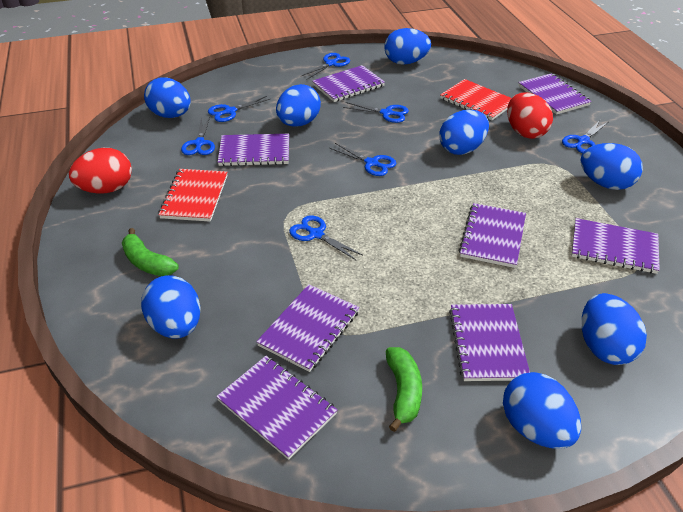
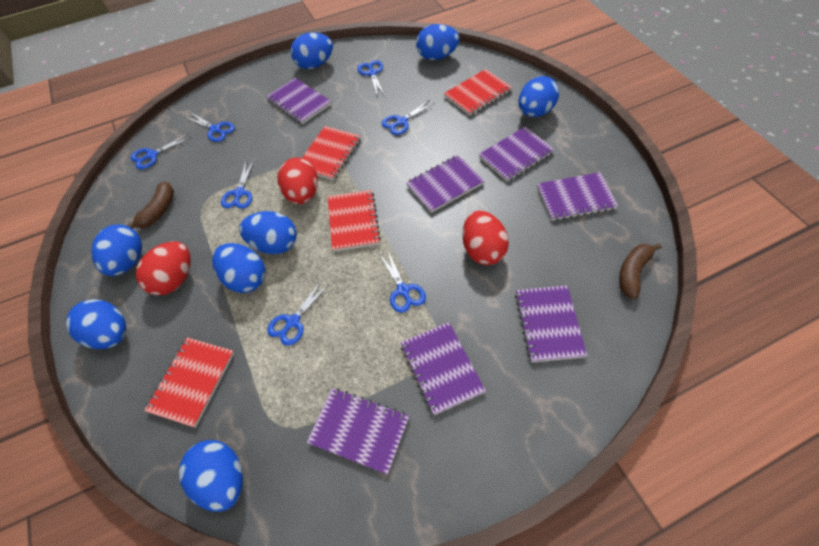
brown banana: 0 -> 2
green banana: 2 -> 0
purple notebook: 8 -> 7
red egg: 2 -> 3
red notebook: 2 -> 4

